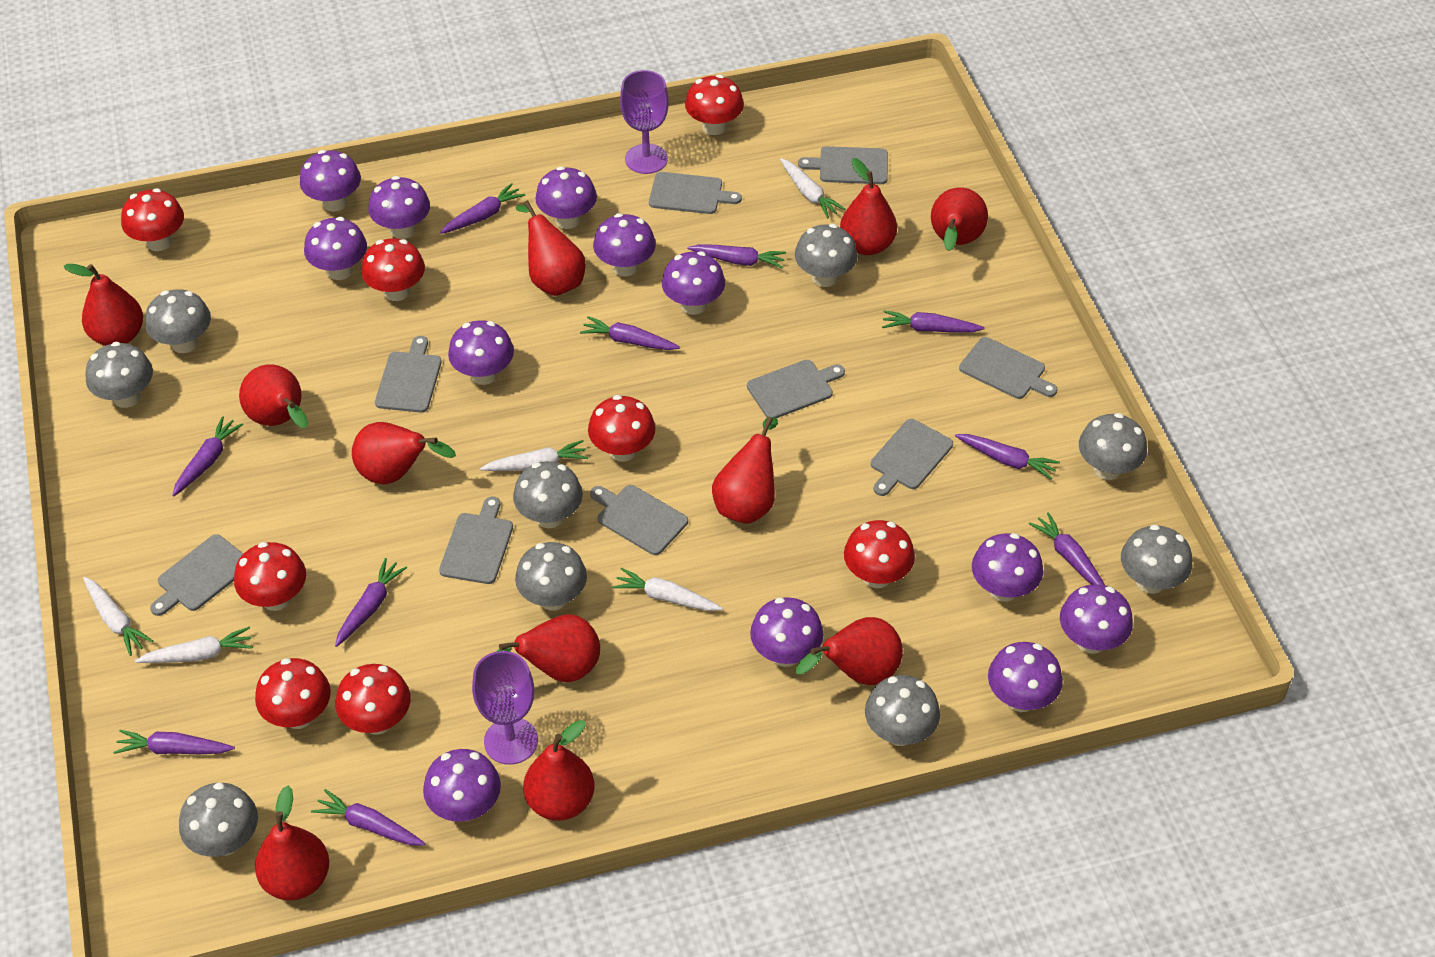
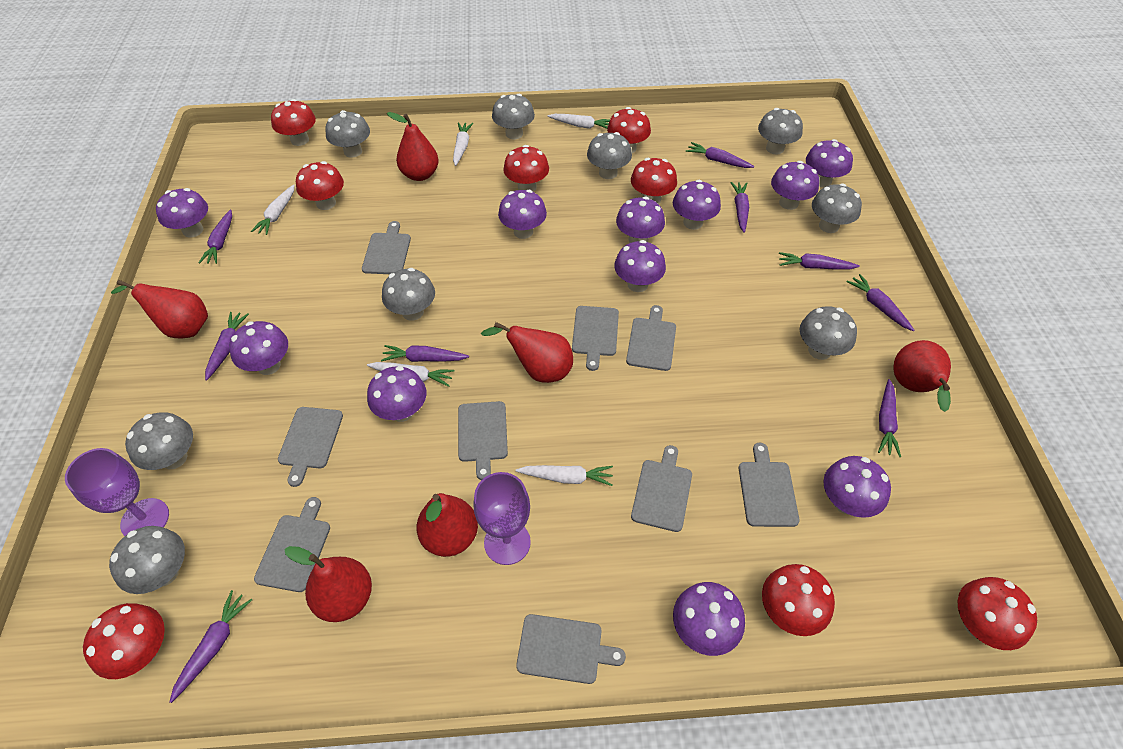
purple carrot: 10 -> 9
purple mushroom: 12 -> 11
red pear: 11 -> 6

